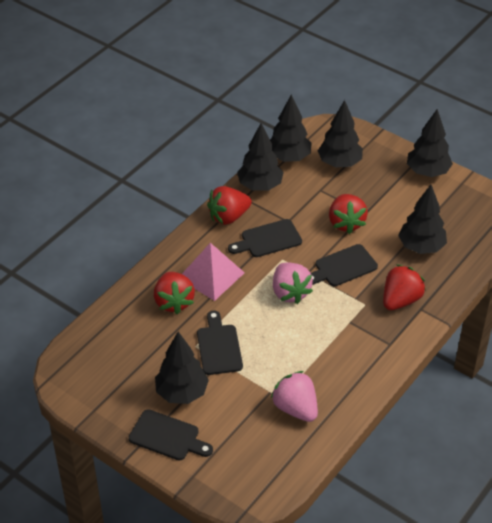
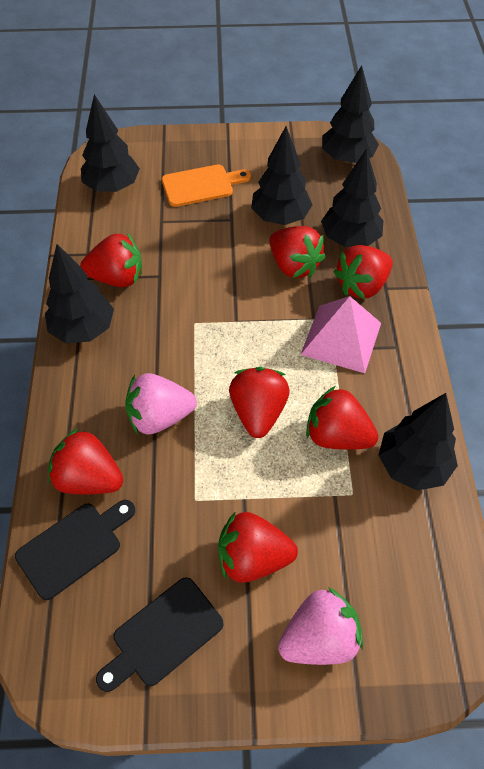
black cutting board: 4 -> 2
orange cutting board: 0 -> 1
red strawberry: 4 -> 7

